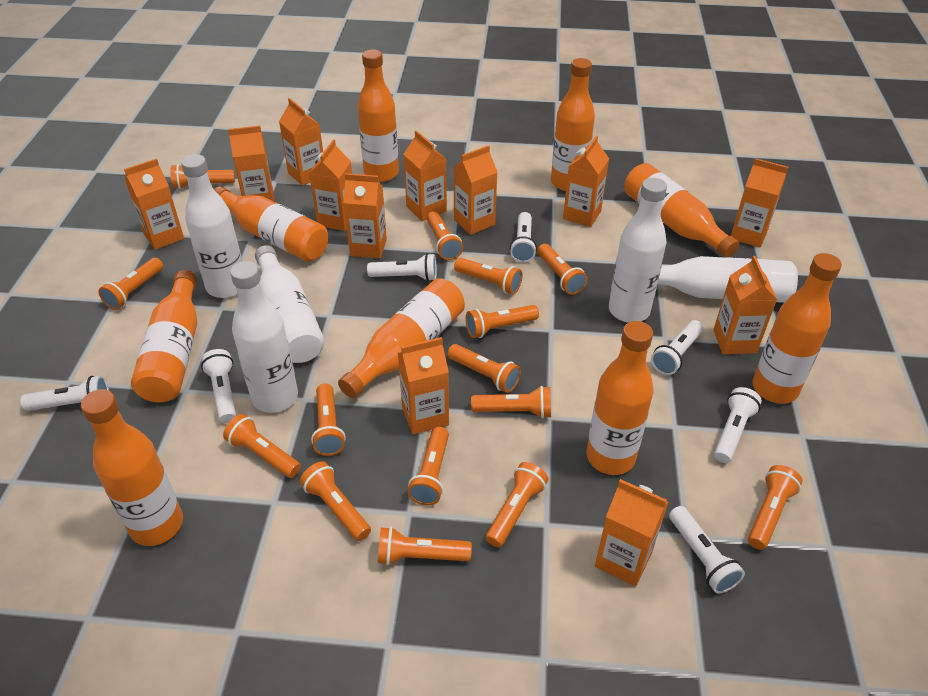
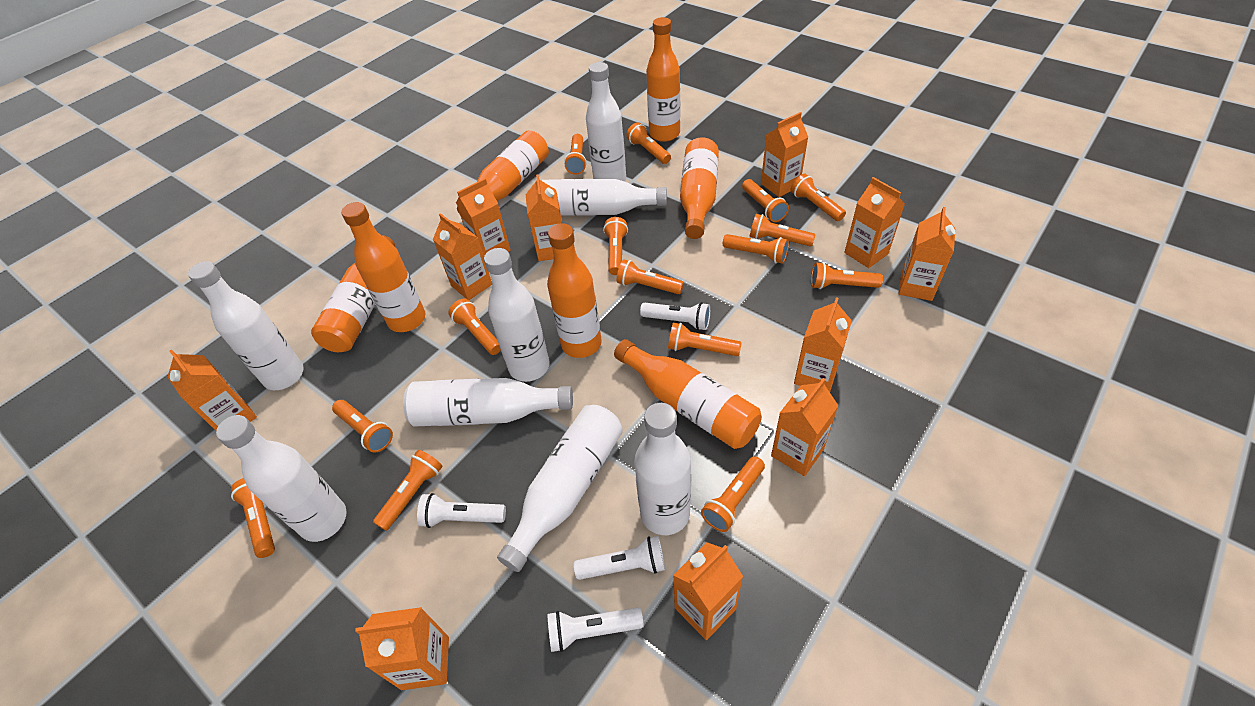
orange bottle: 9 -> 7
orange carton: 12 -> 11
white bottle: 5 -> 8
white flashlight: 7 -> 4

